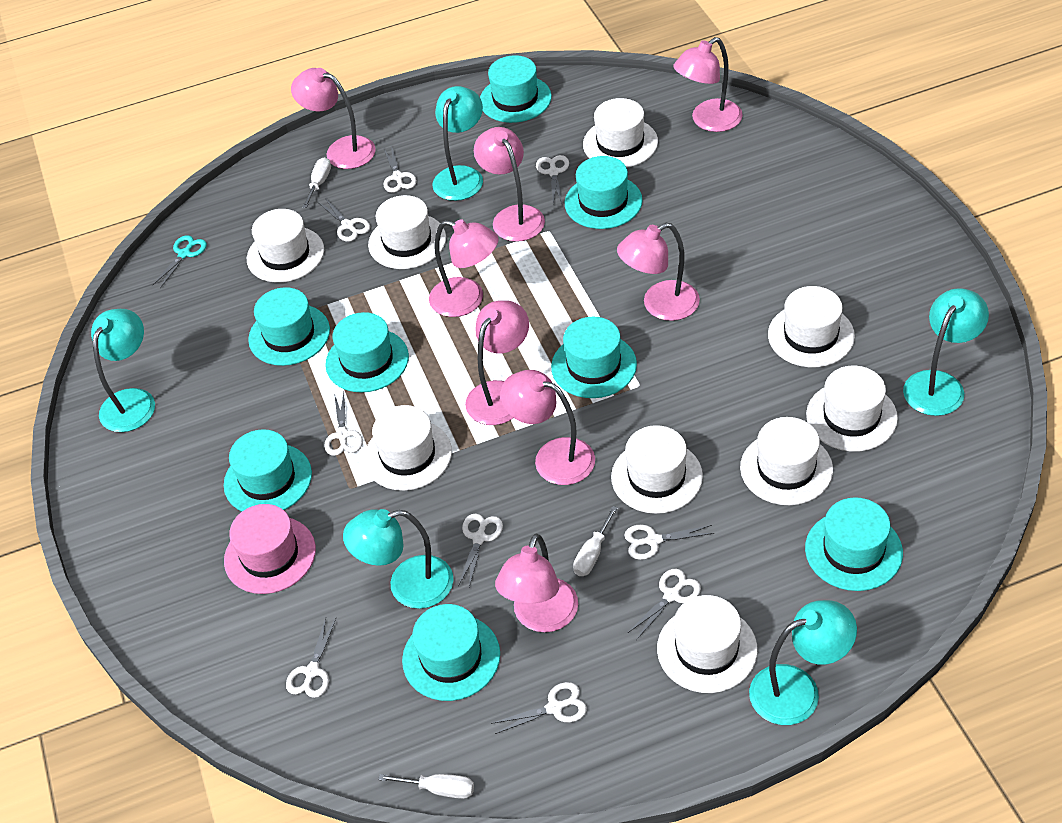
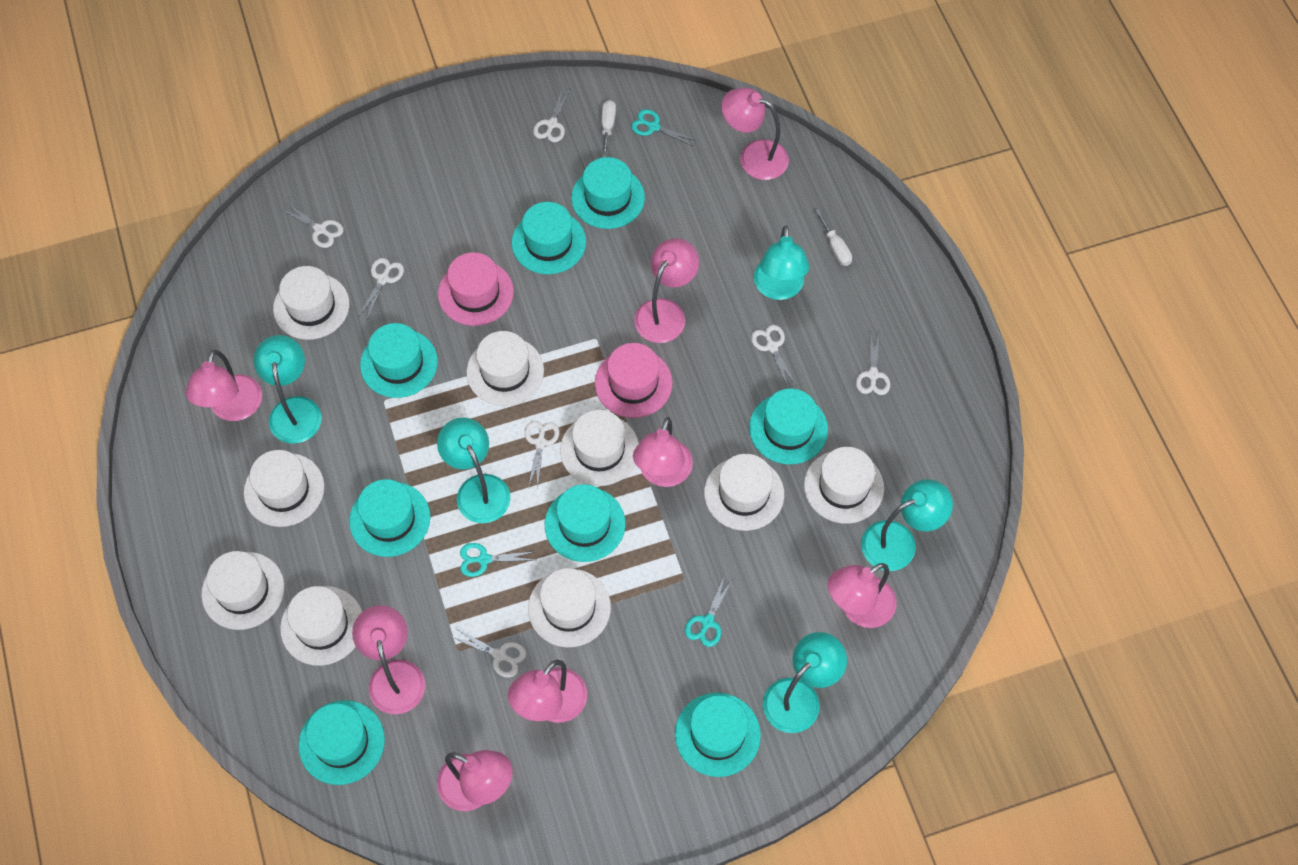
pink hat: 1 -> 2
turquoise scissors: 1 -> 3
white scissors: 9 -> 7
white screwdriver: 3 -> 2

